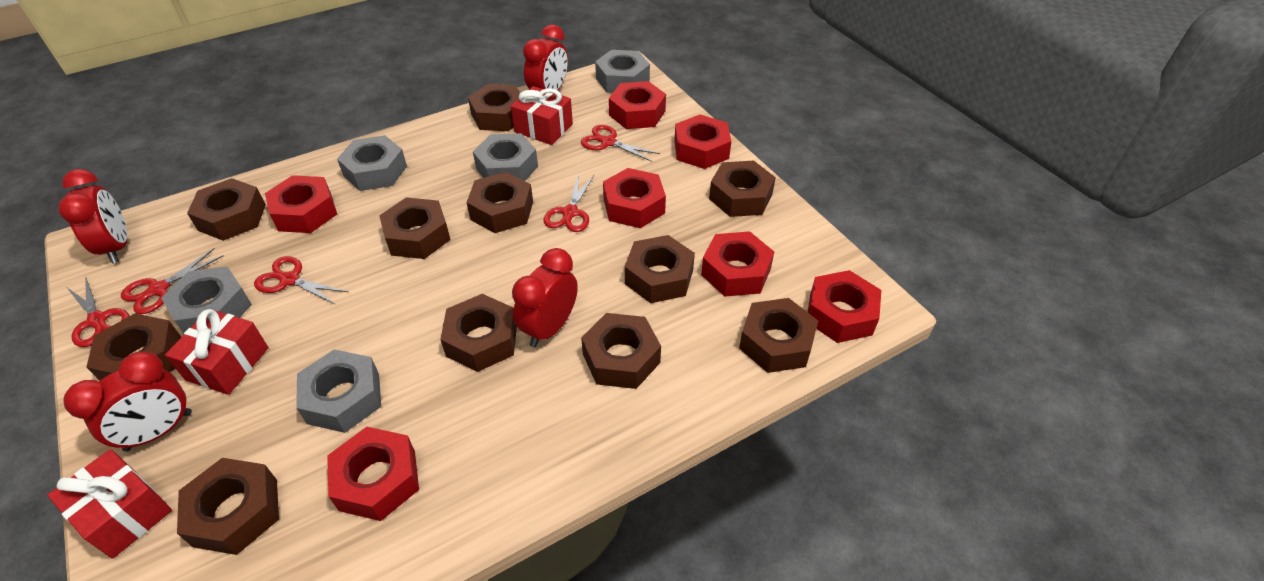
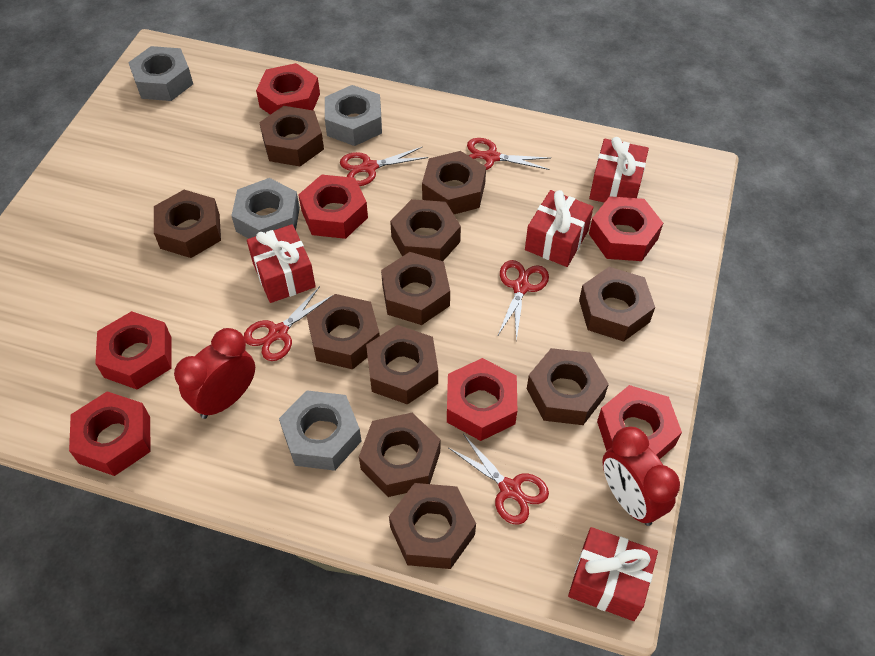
grey nut: 5 -> 4
red clock: 4 -> 2
red gift: 3 -> 4

